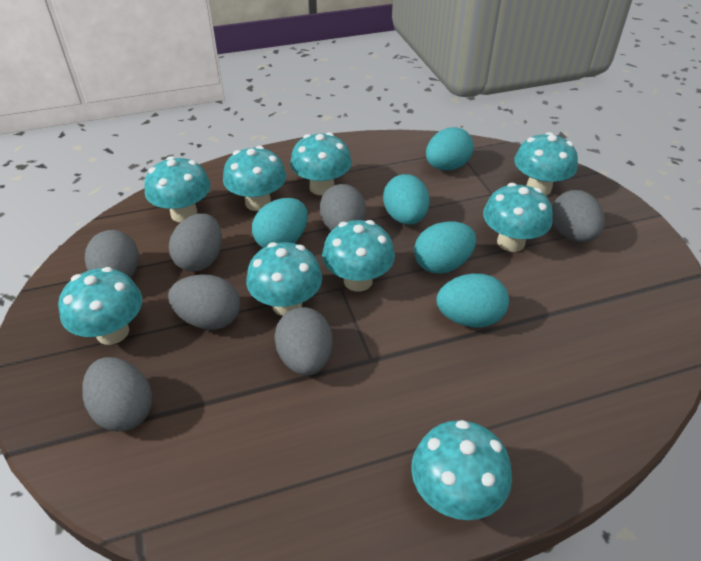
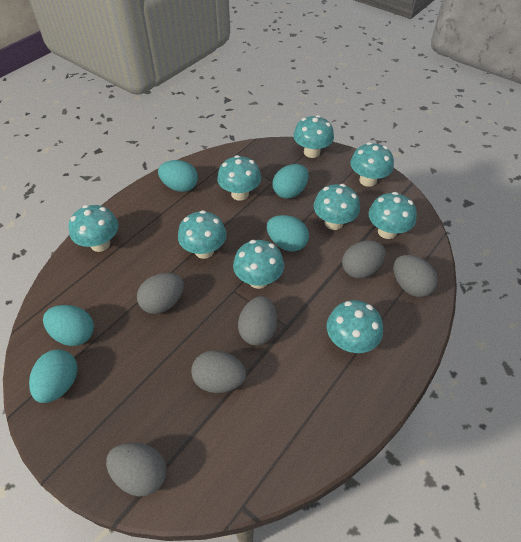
grey egg: 7 -> 6

